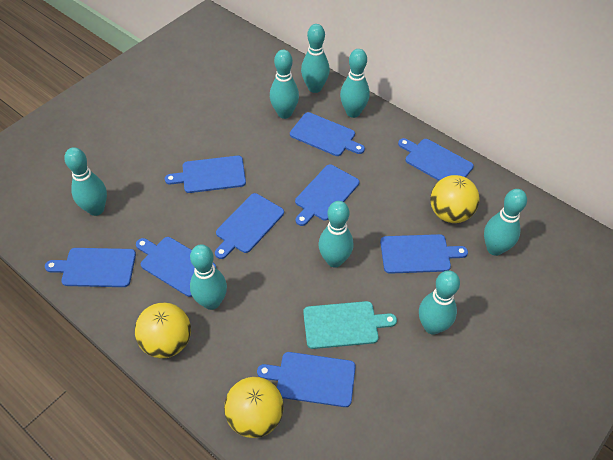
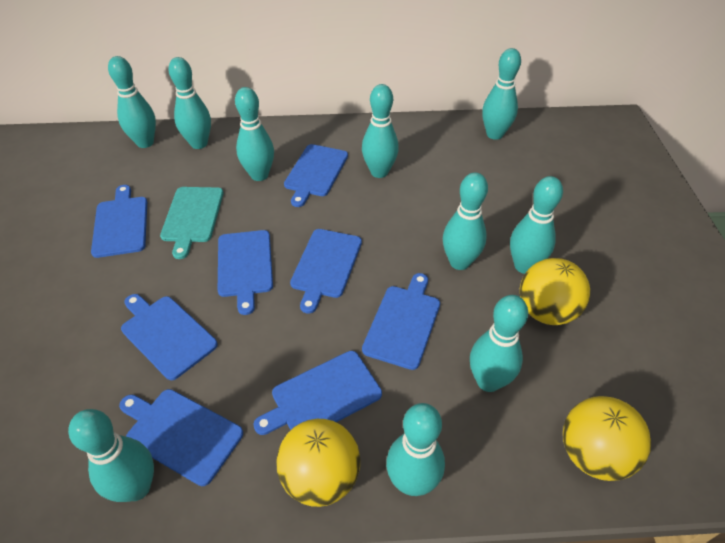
blue cutting board: 9 -> 8
turquoise bowling pin: 8 -> 10

